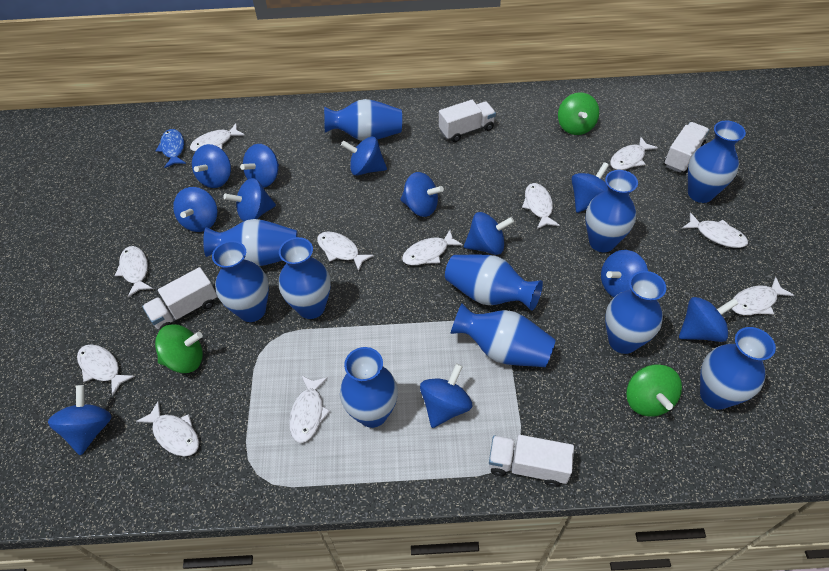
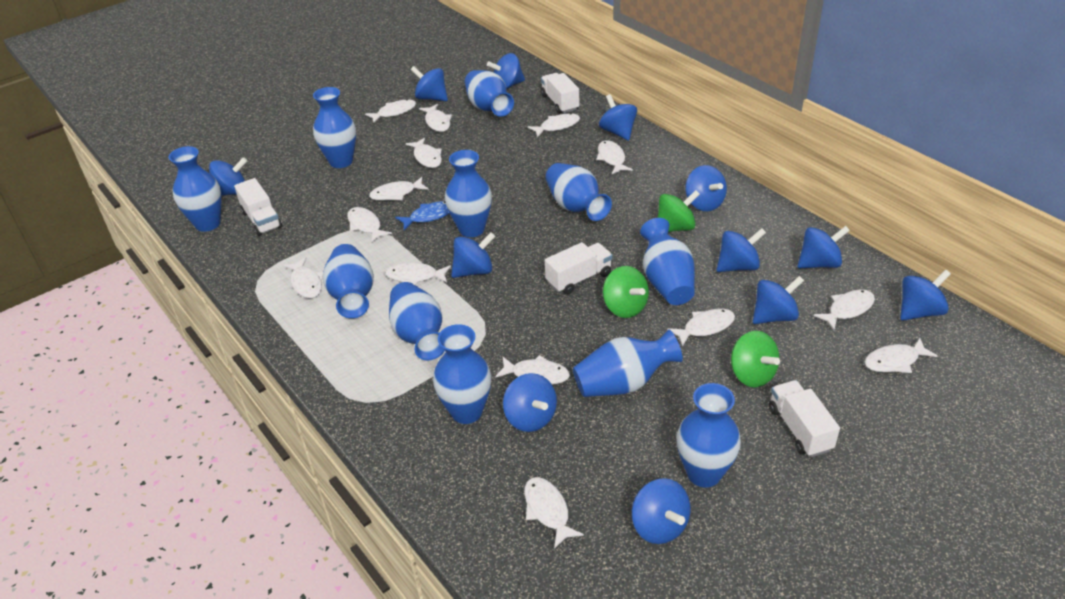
white fish: 11 -> 14

